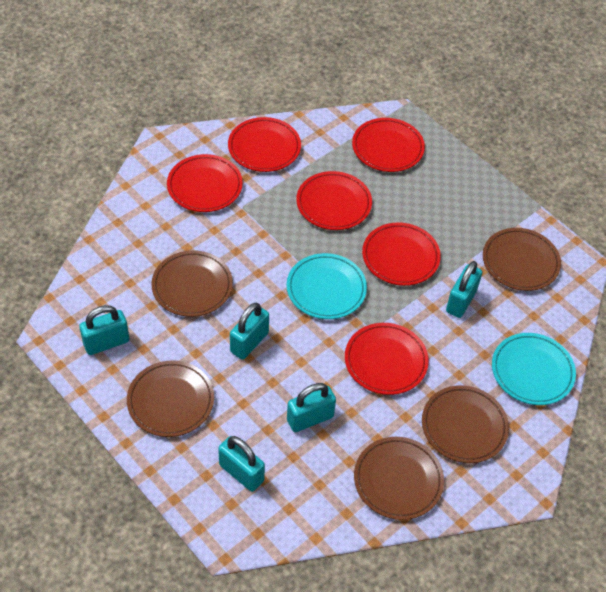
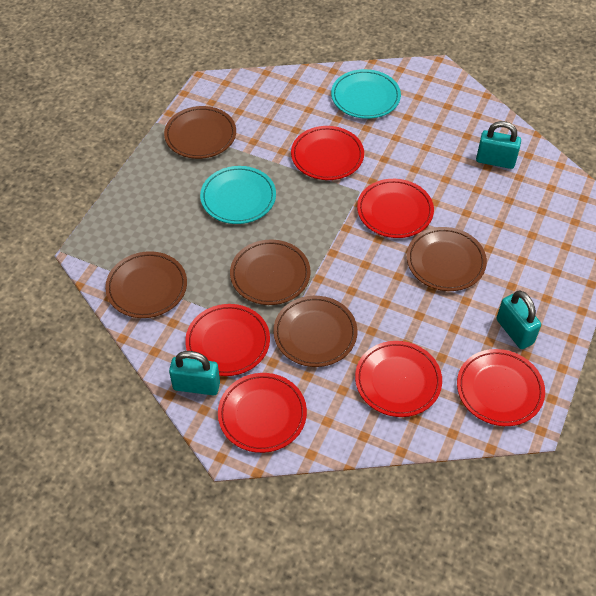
turquoise padlock: 5 -> 3

